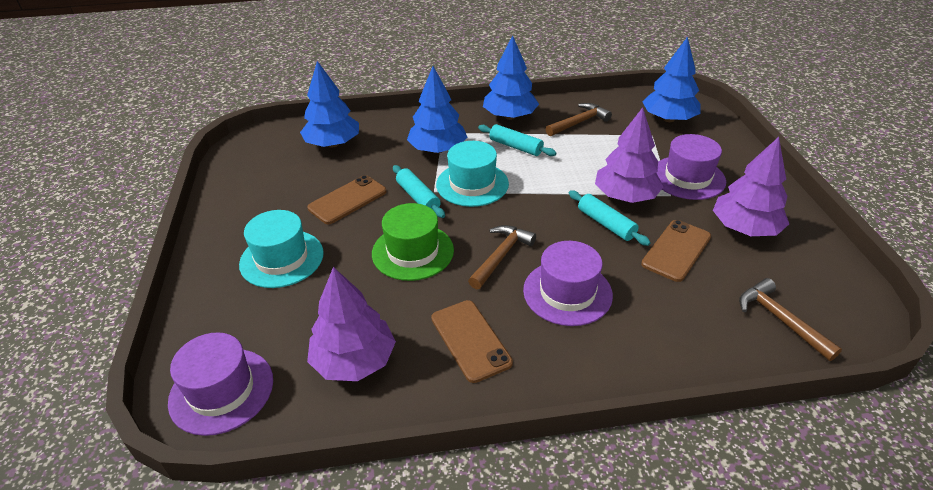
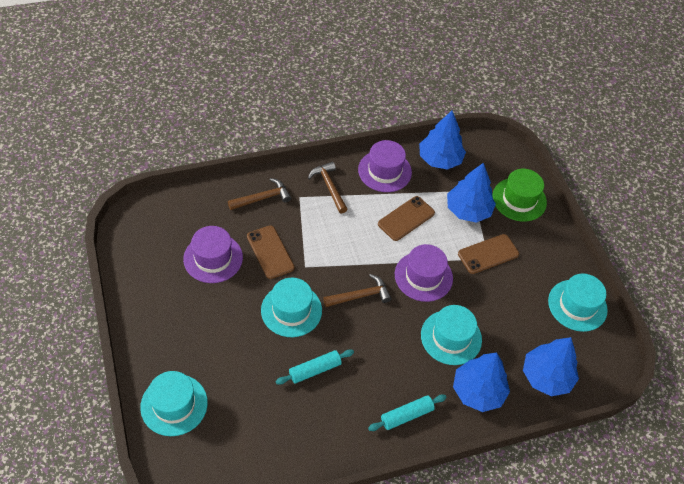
purple tree: 3 -> 0
turquoise hat: 2 -> 4
turquoise rolling pin: 3 -> 2

